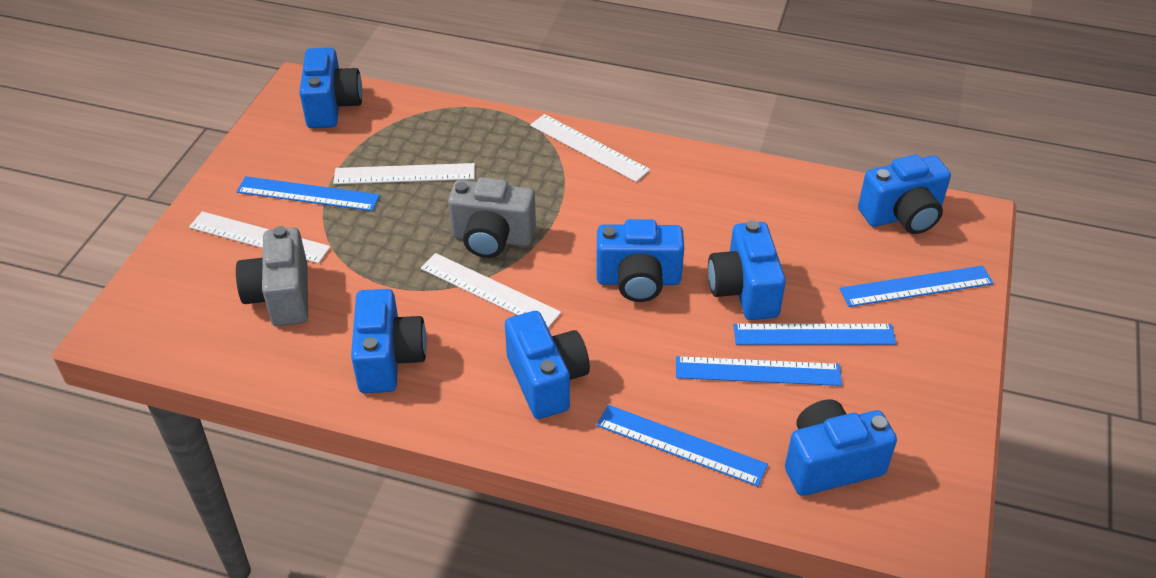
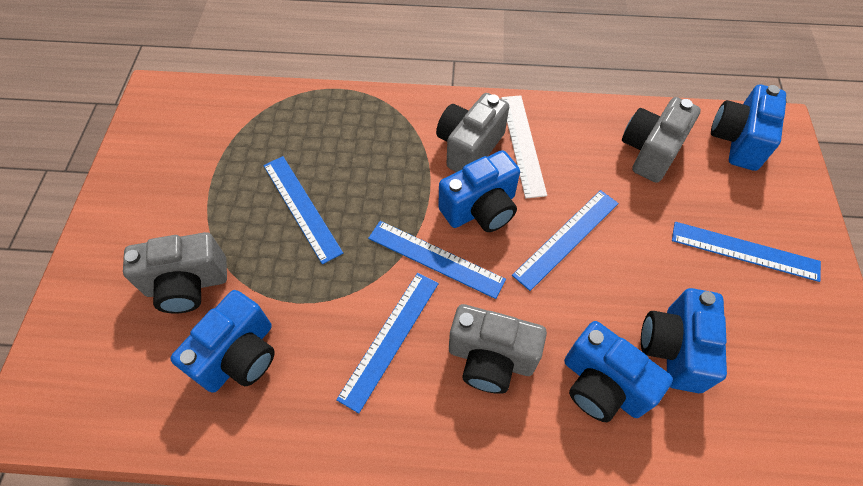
blue camera: 7 -> 5
grey camera: 2 -> 4
white ruler: 4 -> 1

